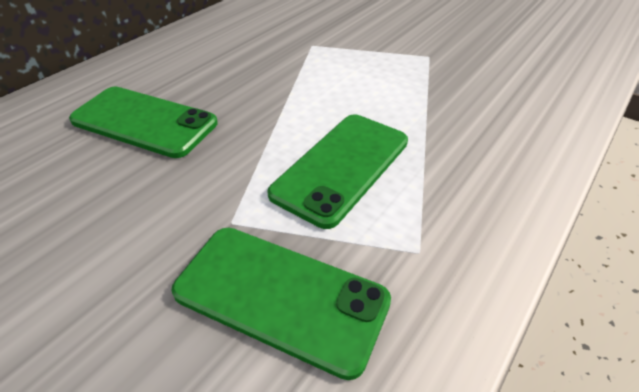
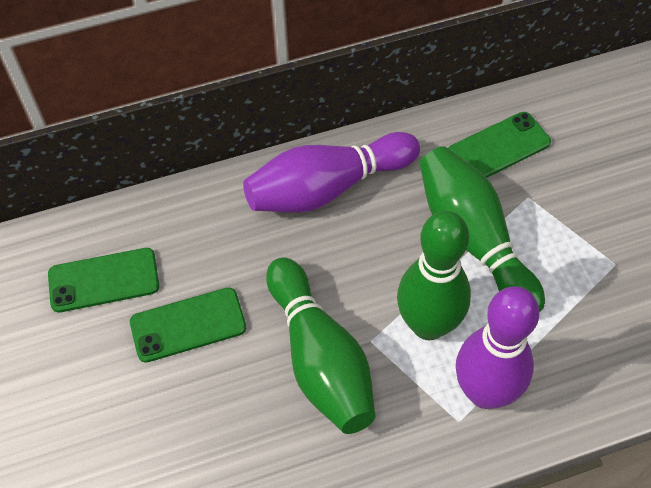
green bowling pin: 0 -> 3
purple bowling pin: 0 -> 2

